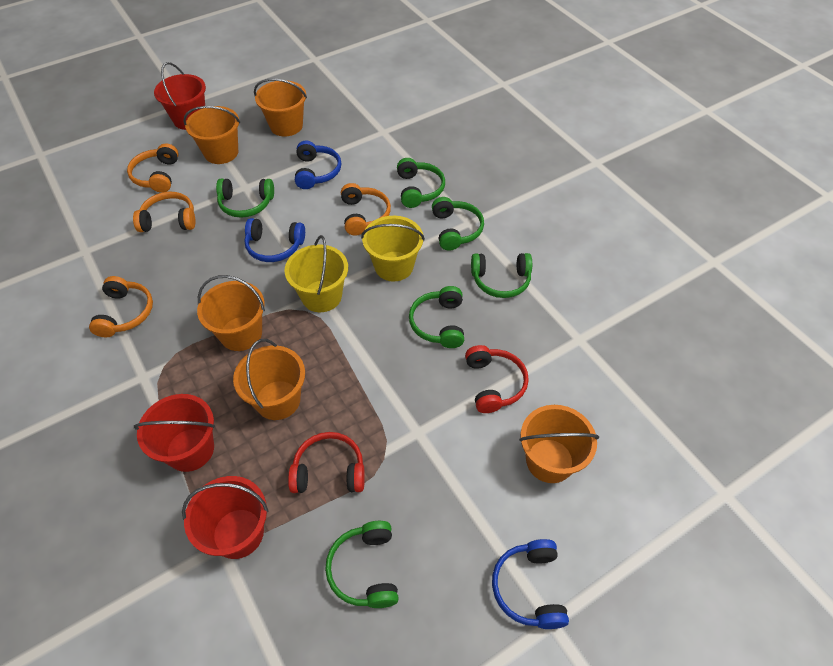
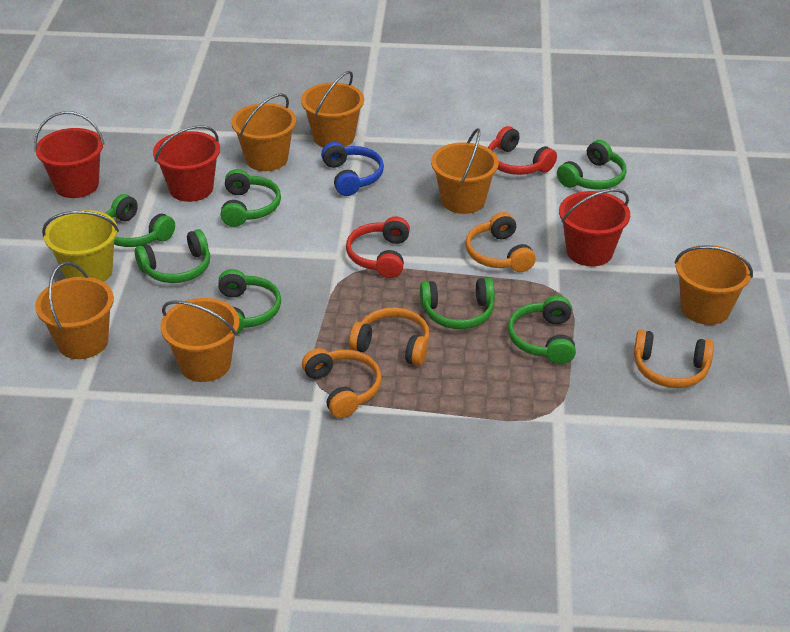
blue headphones: 3 -> 1
green headphones: 6 -> 7
orange bucket: 5 -> 6
yellow bucket: 2 -> 1

